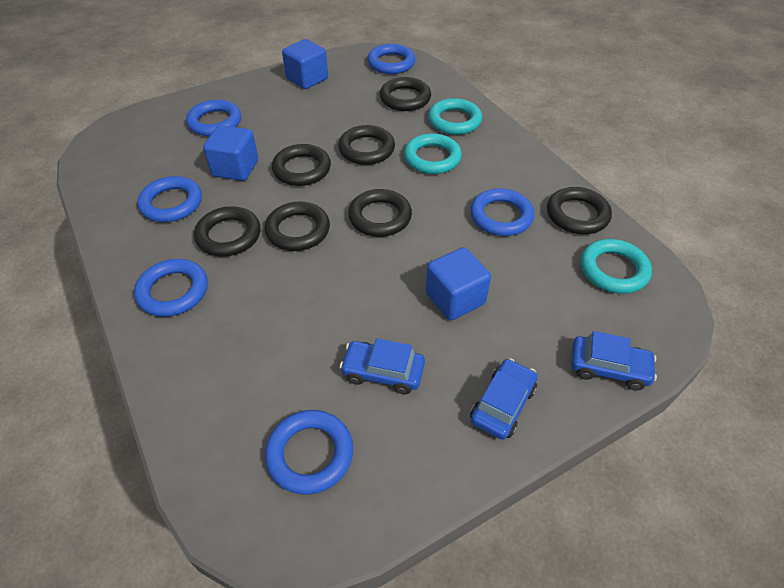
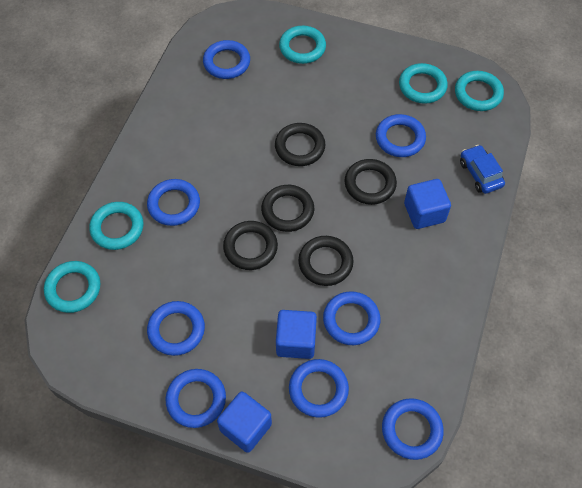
black ring: 7 -> 5
blue car: 3 -> 1
blue ring: 6 -> 8
turquoise ring: 3 -> 5

